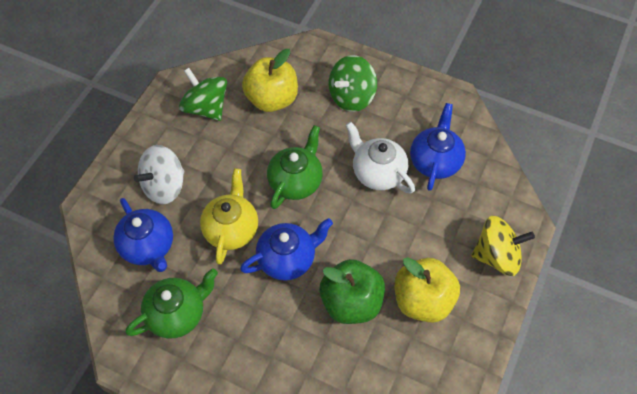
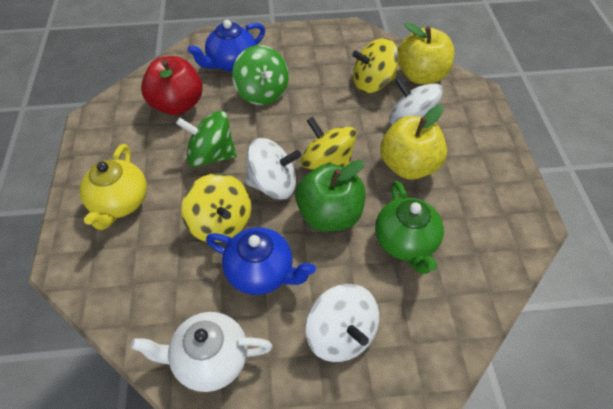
blue teapot: 3 -> 2
green teapot: 2 -> 1
red apple: 0 -> 1
white spinning top: 1 -> 3
yellow spinning top: 1 -> 3

